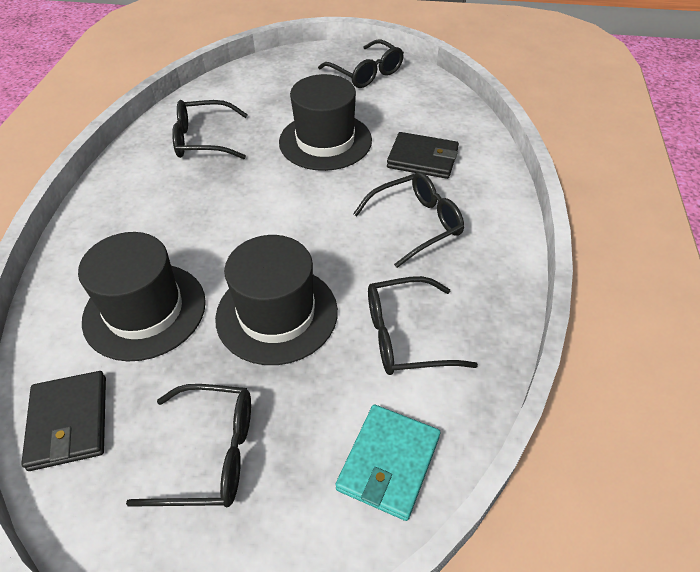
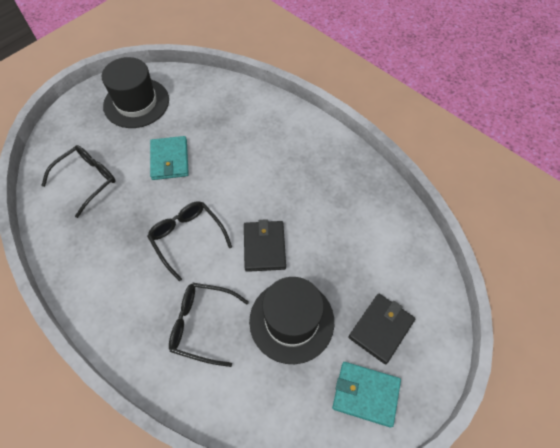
black glasses: 5 -> 3
black hat: 3 -> 2
turquoise wallet: 1 -> 2

